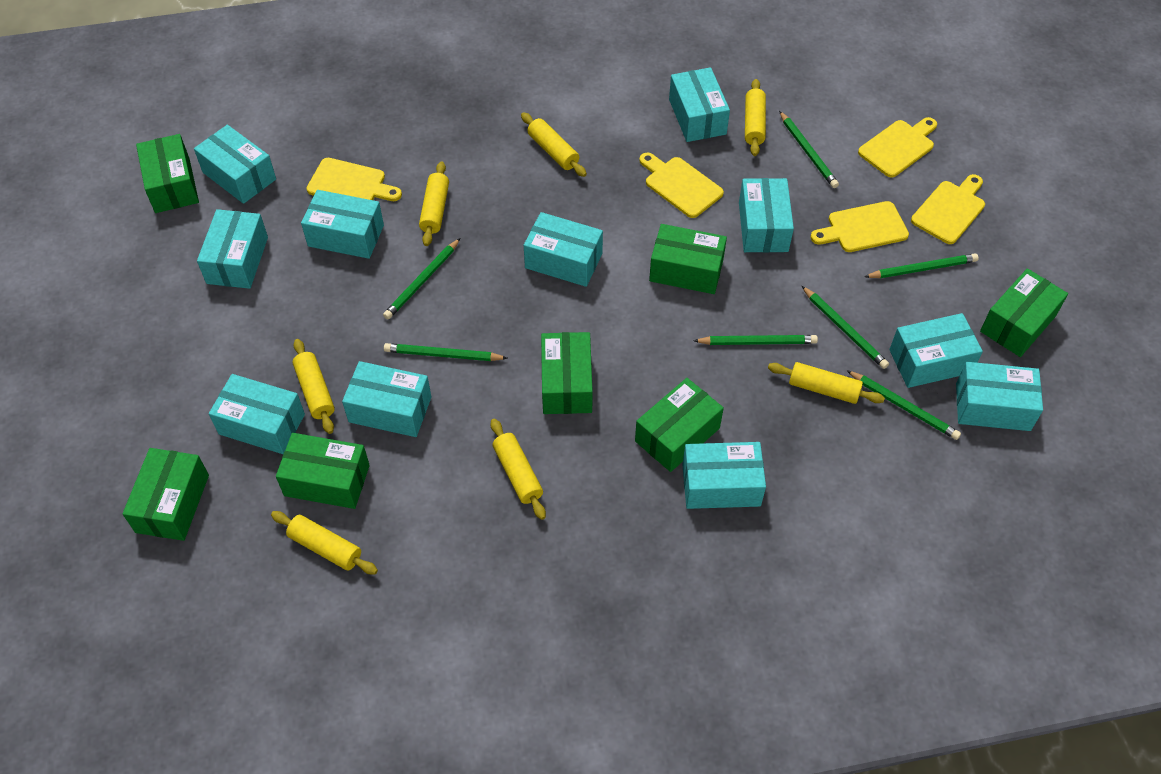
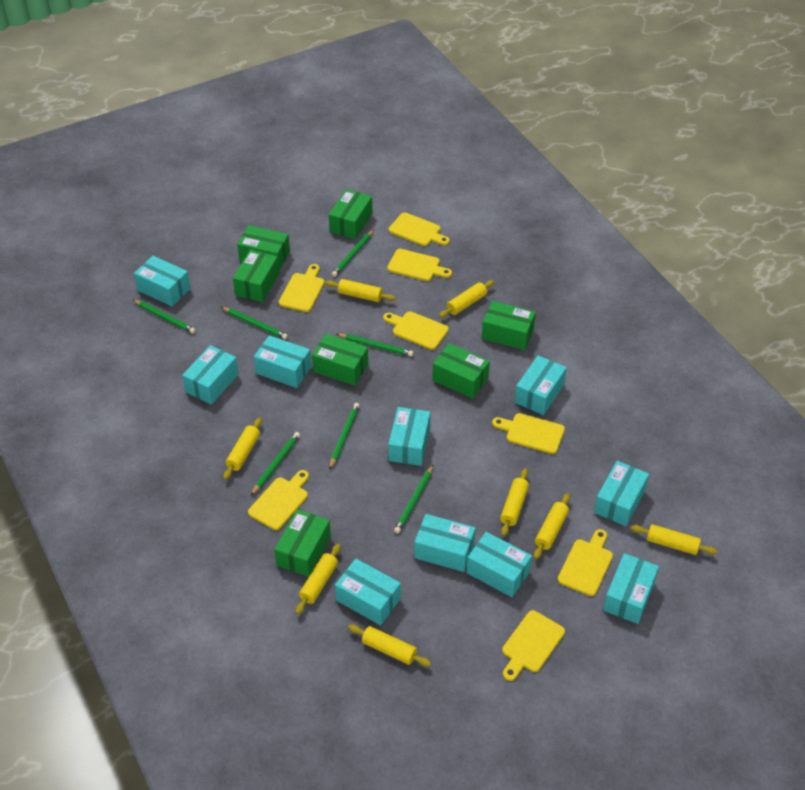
turquoise box: 11 -> 10
yellow cutting board: 5 -> 8
yellow rolling pin: 7 -> 8

